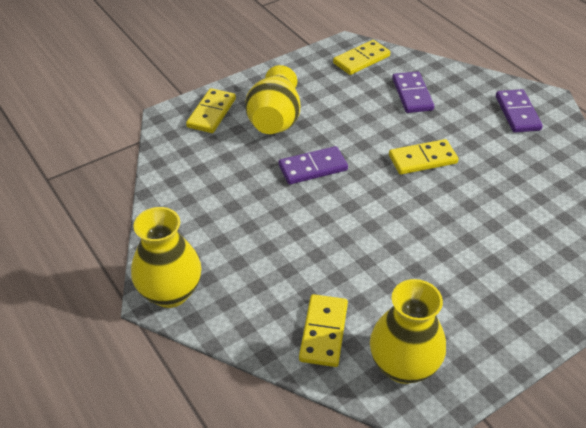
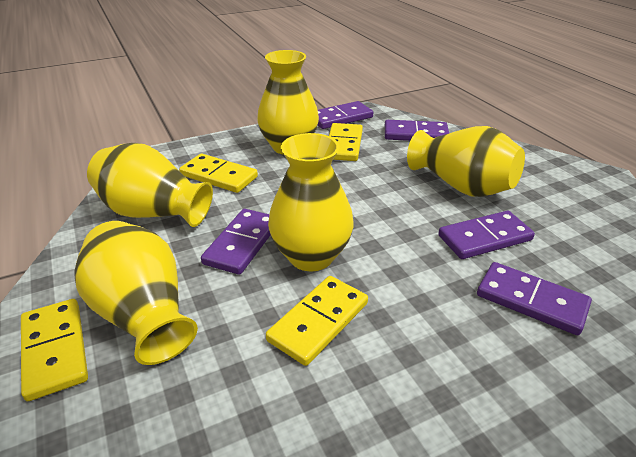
purple domino: 3 -> 5
yellow vase: 3 -> 5

